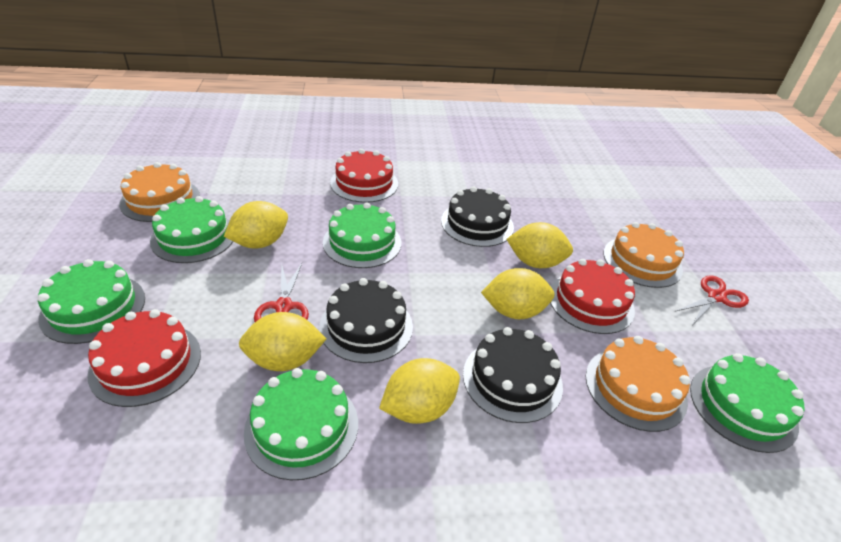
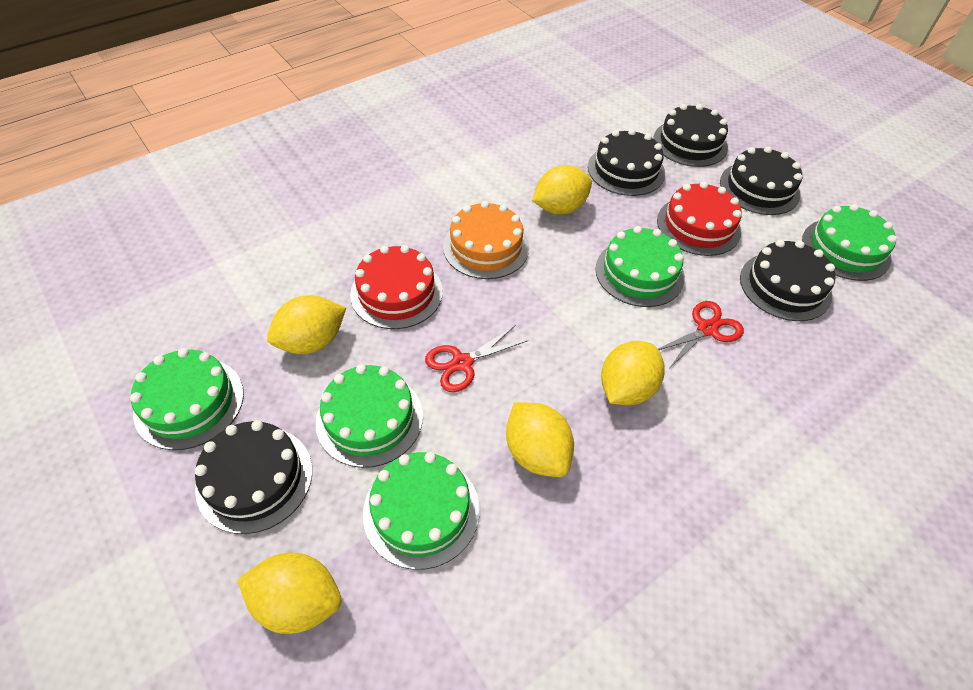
black cake: 3 -> 5
orange cake: 3 -> 1
red cake: 3 -> 2

